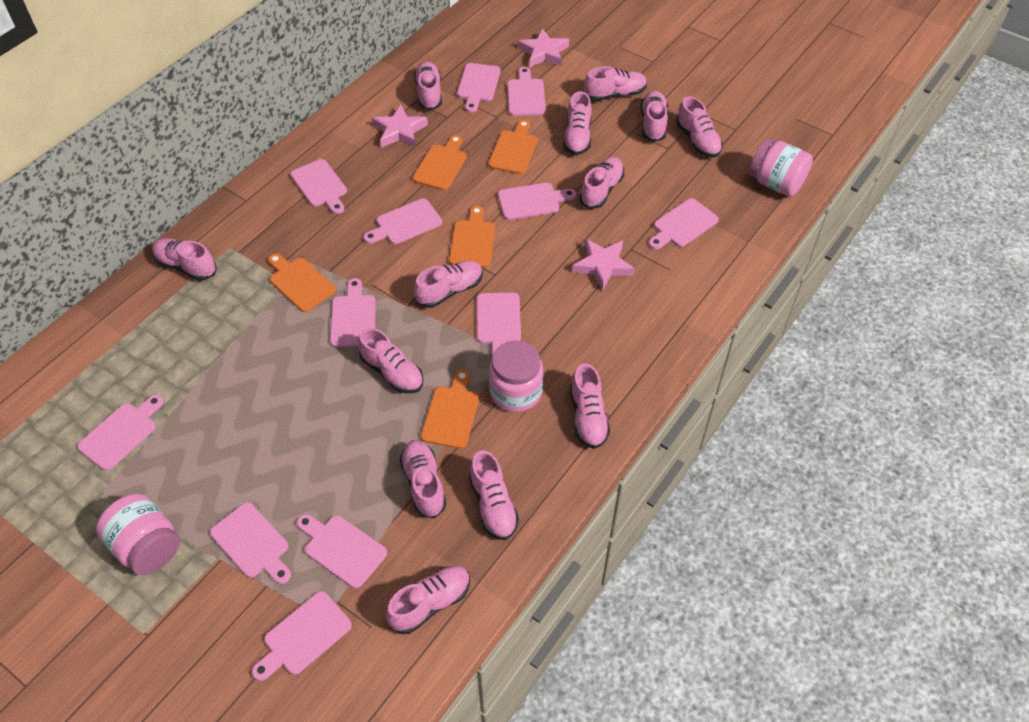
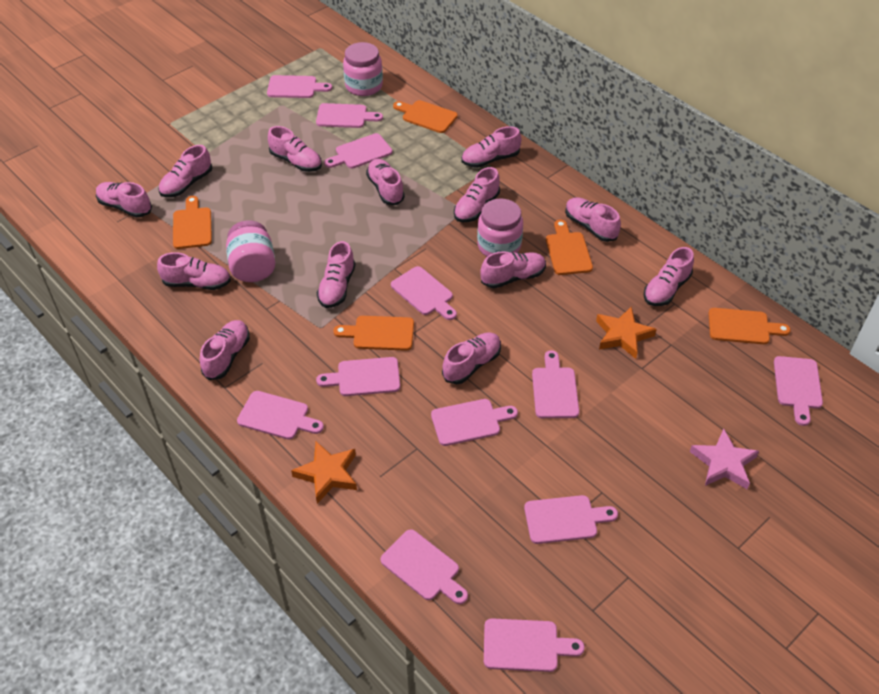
orange star: 0 -> 2
pink star: 3 -> 1

